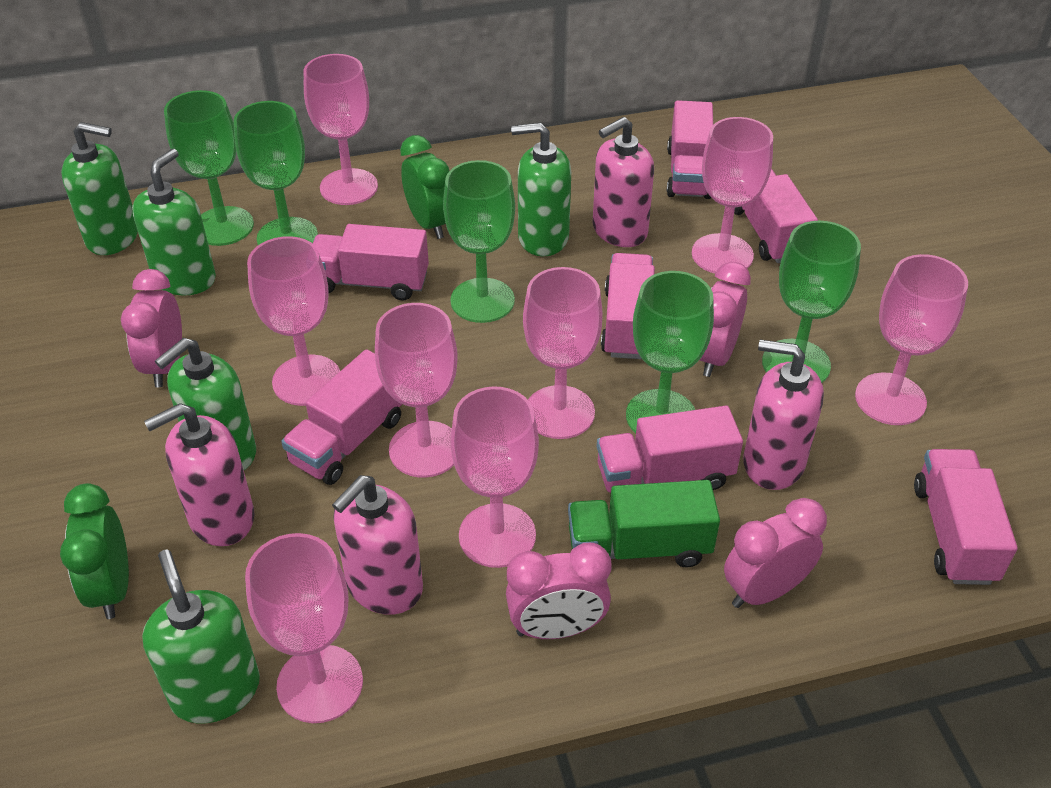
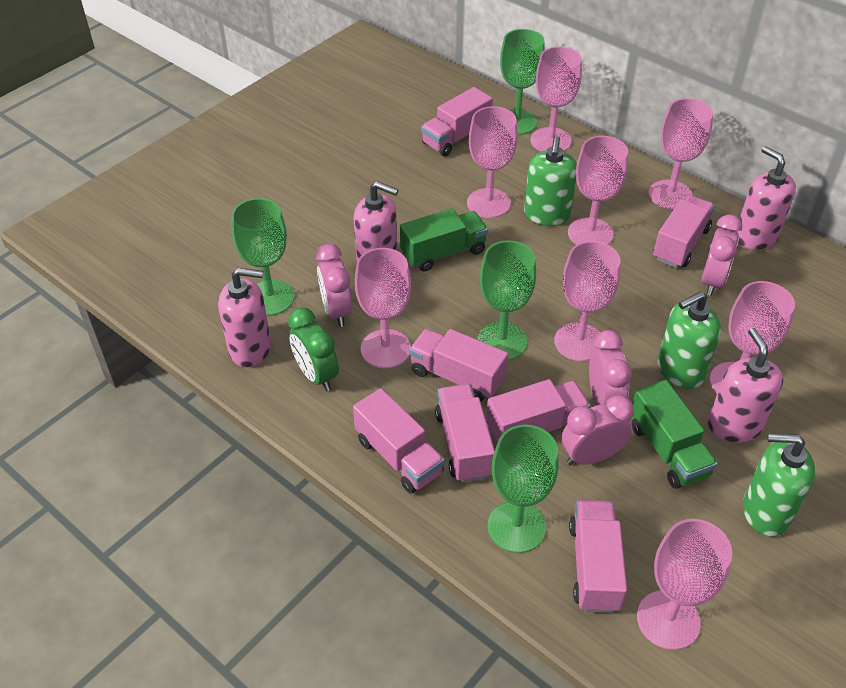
green clock: 2 -> 1
green goblet: 5 -> 4
green soap dispenser: 5 -> 3
green truck: 1 -> 2

